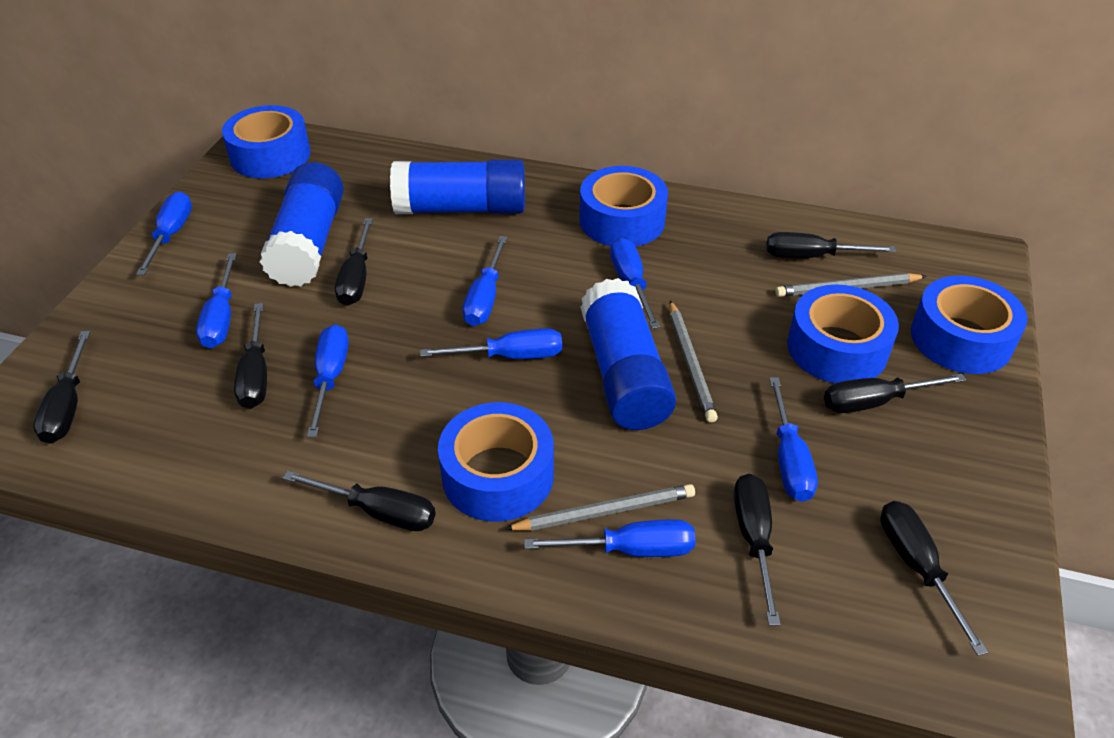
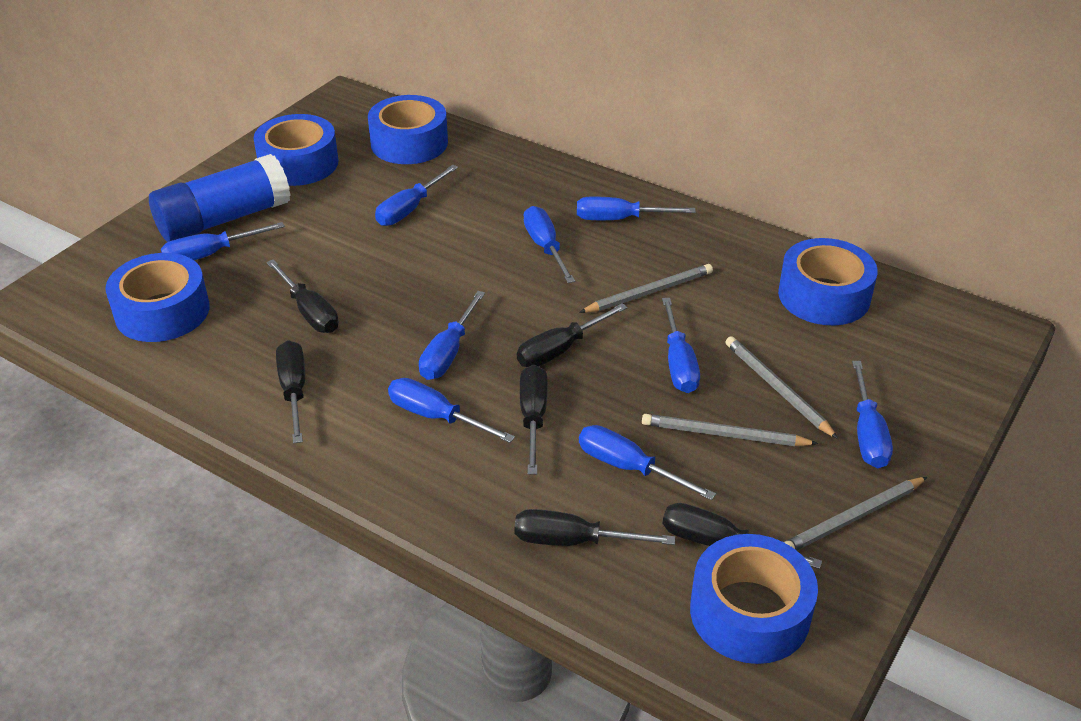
black screwdriver: 8 -> 6
blue glue stick: 3 -> 1
blue screwdriver: 8 -> 9
grey pencil: 3 -> 4

